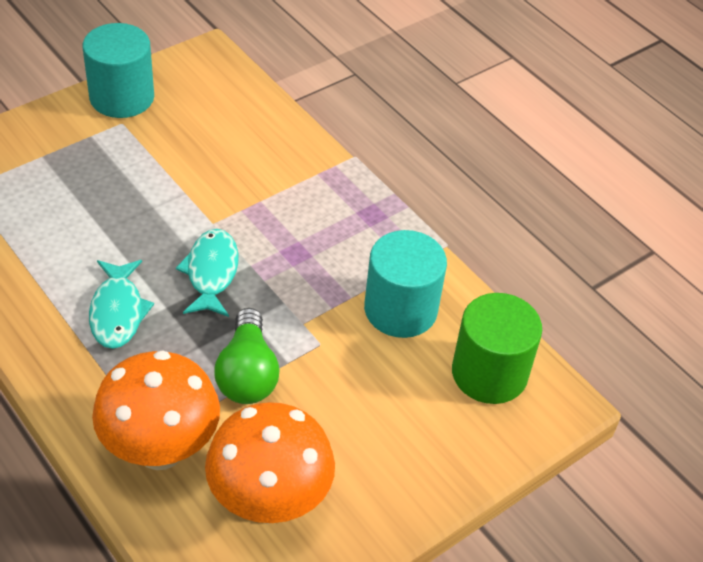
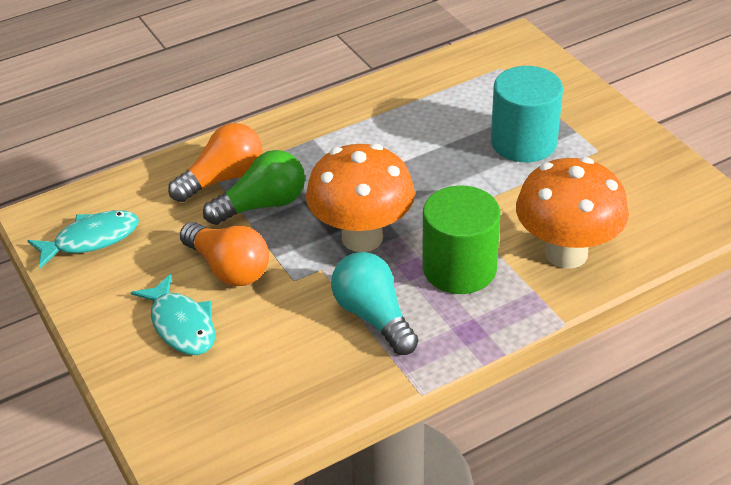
orange light bulb: 0 -> 2
turquoise cylinder: 2 -> 1
turquoise light bulb: 0 -> 1

